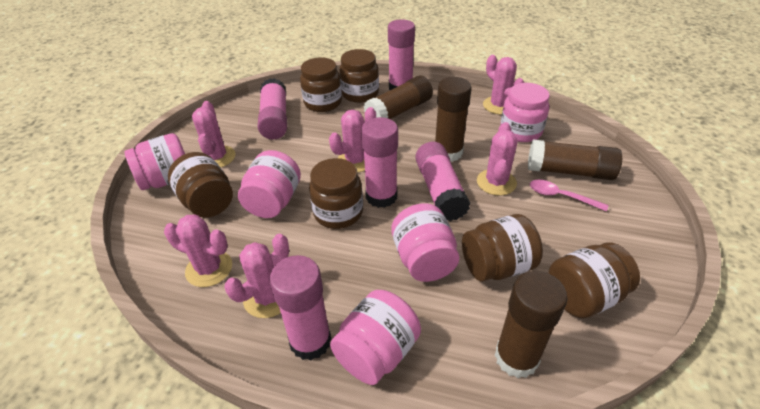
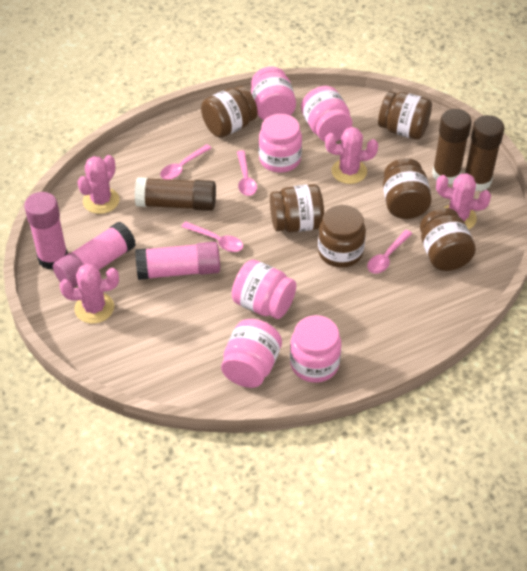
brown glue stick: 4 -> 3
pink cactus: 6 -> 4
pink glue stick: 5 -> 3
pink jar: 5 -> 6
pink spoon: 1 -> 4

